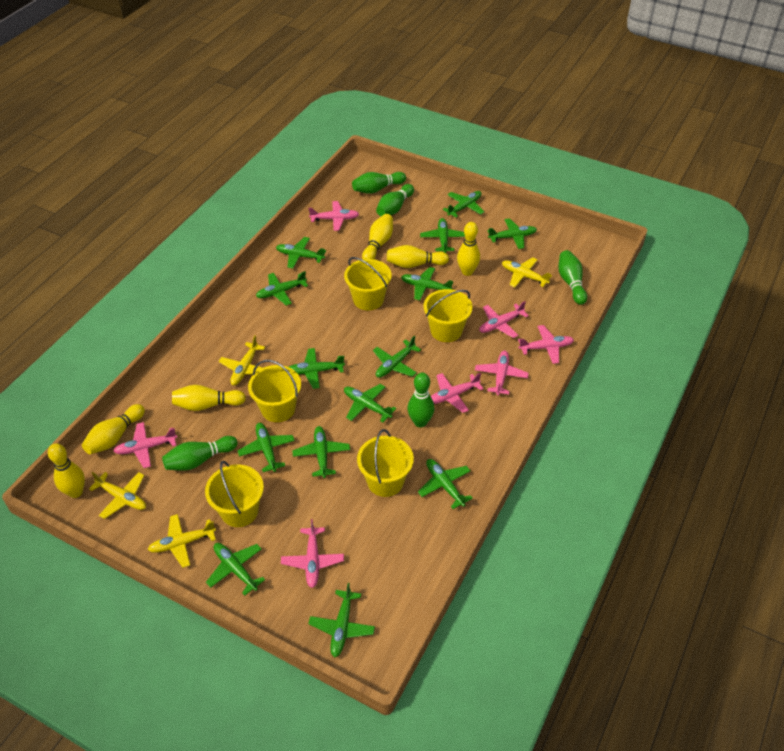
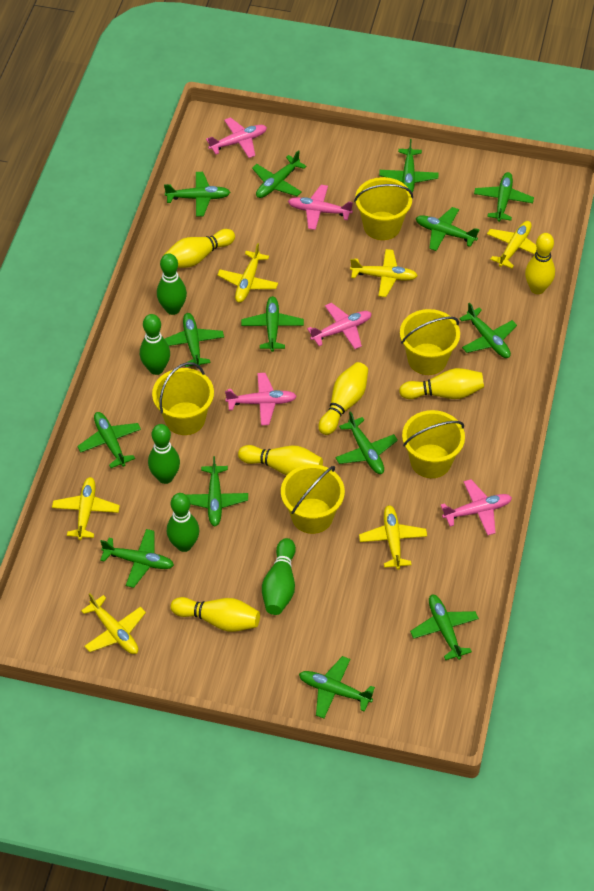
pink plane: 7 -> 5
yellow plane: 4 -> 6

